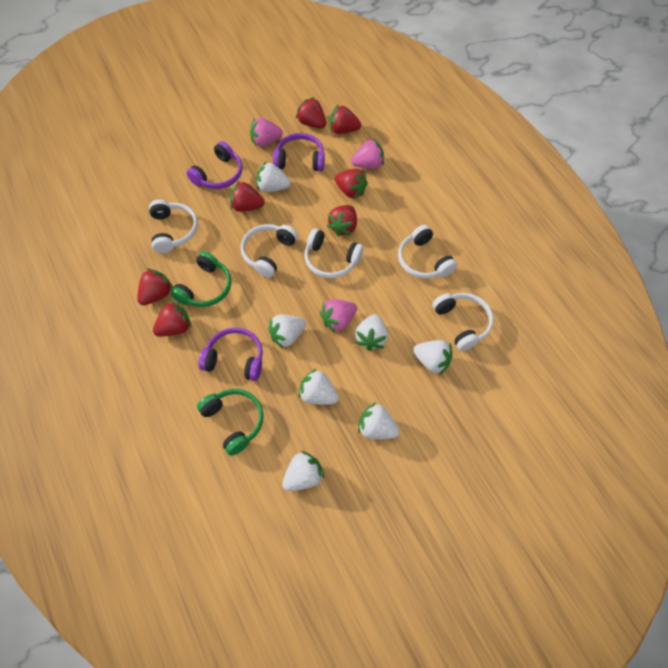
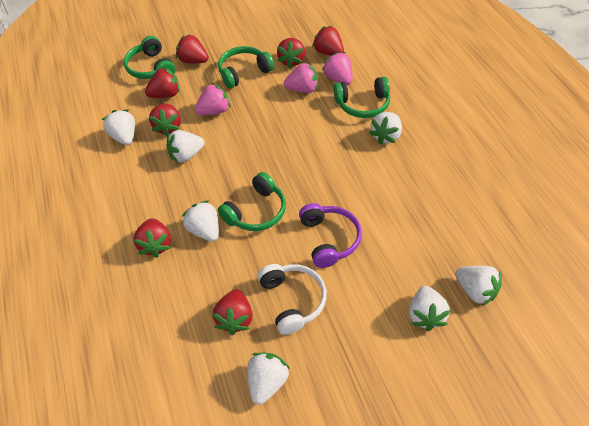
green headphones: 2 -> 4
purple headphones: 3 -> 1
white headphones: 5 -> 1

